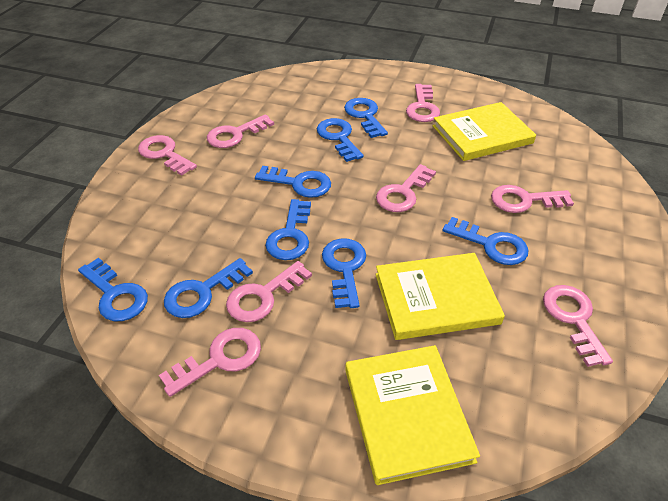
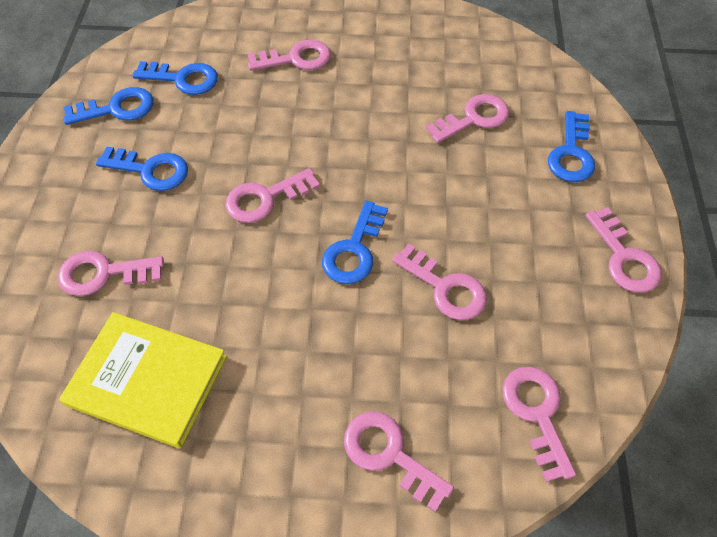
blue key: 8 -> 5
yellow book: 3 -> 1

